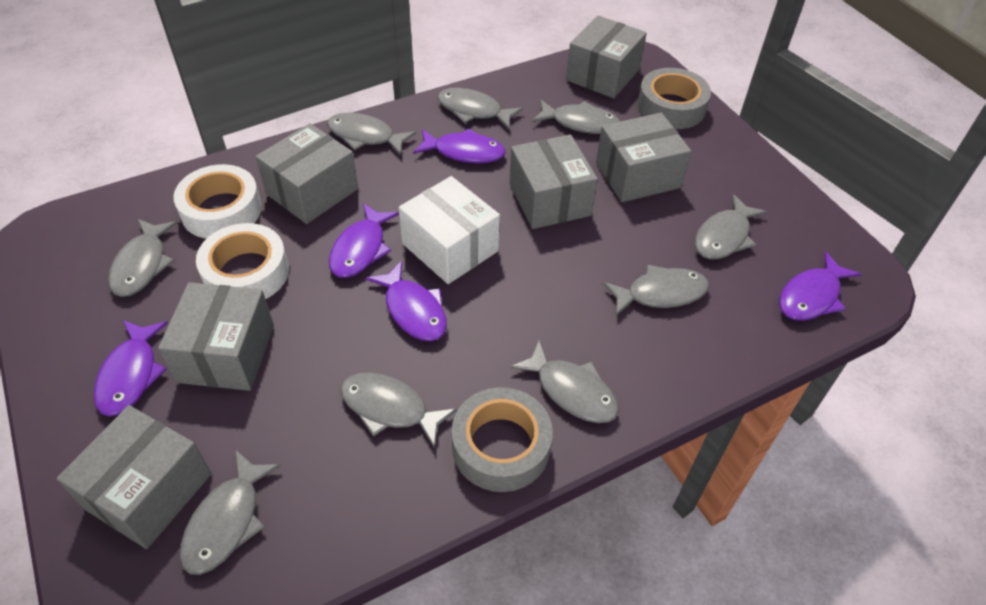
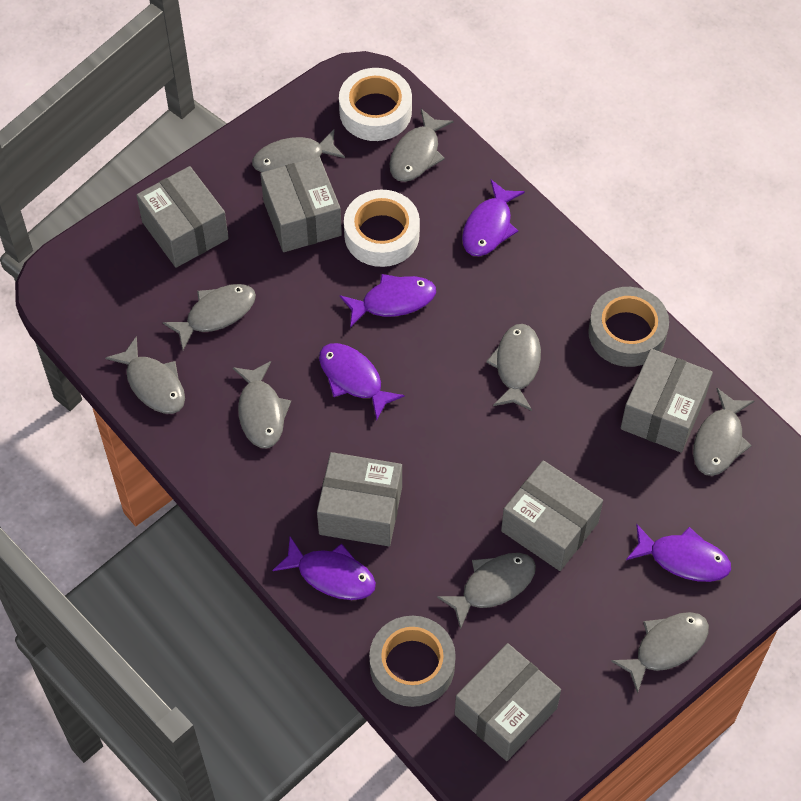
white box: 1 -> 0

